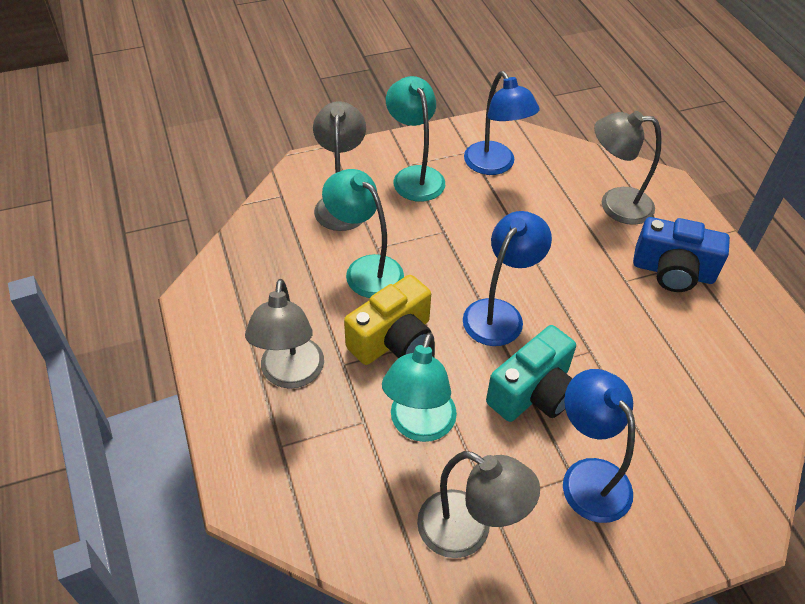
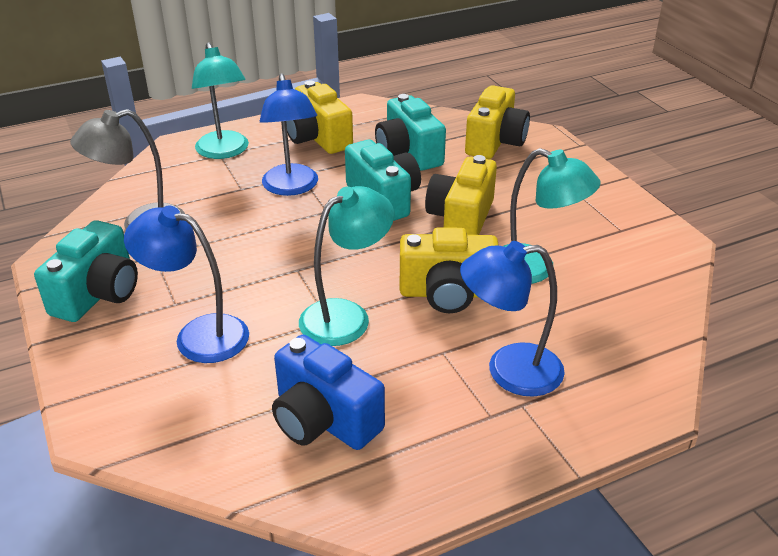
grey lamp: 4 -> 1
turquoise camera: 1 -> 3
yellow camera: 1 -> 4

